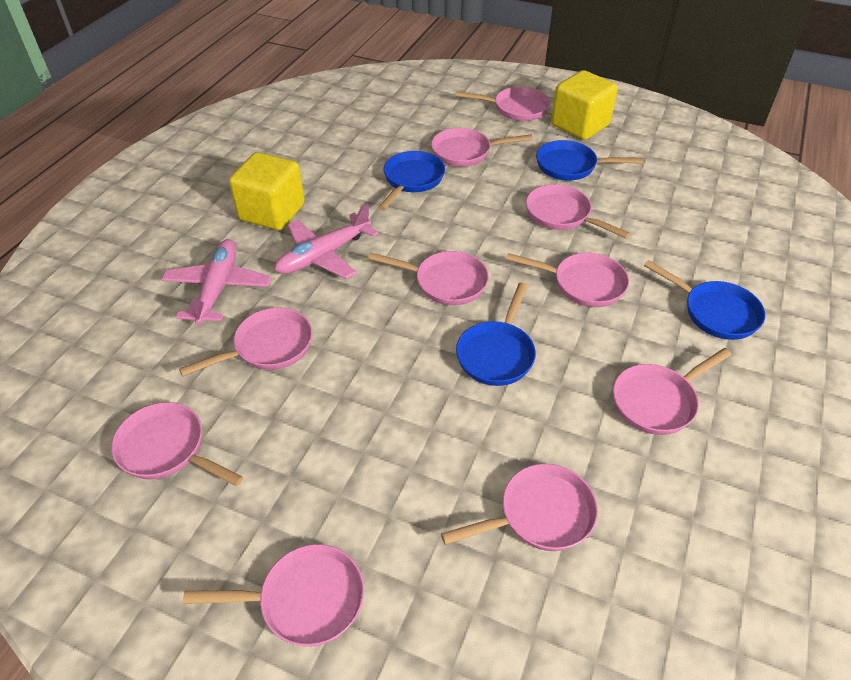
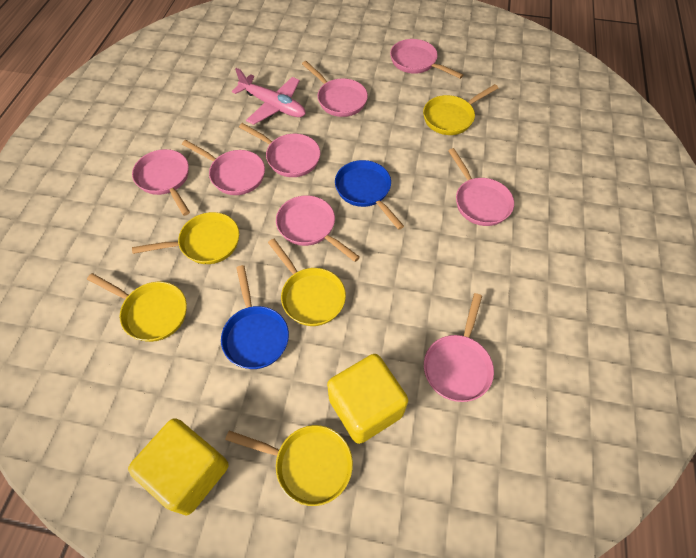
blue pan: 4 -> 2
pink pan: 10 -> 8
pink plane: 2 -> 1
yellow pan: 0 -> 5

